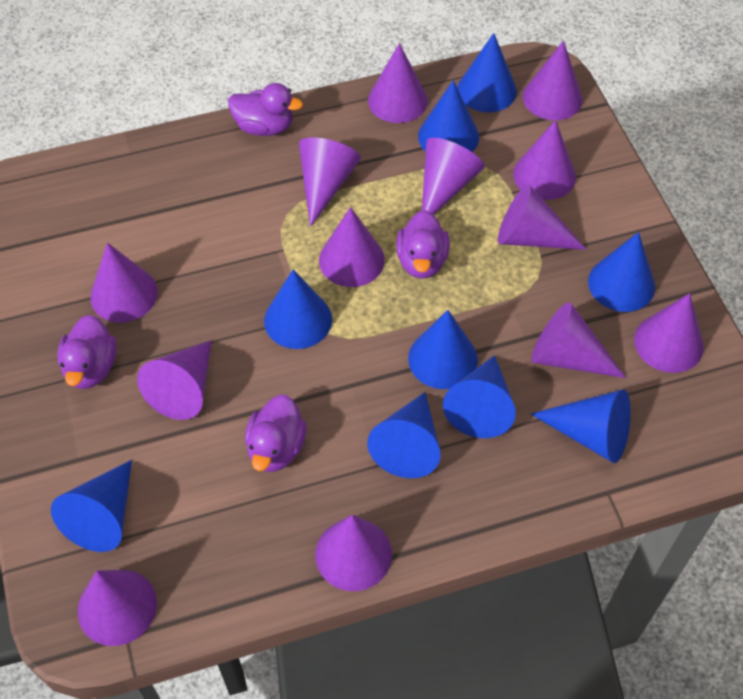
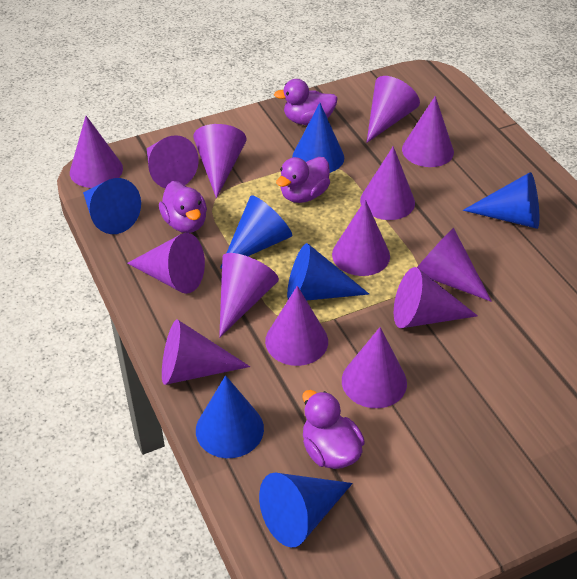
blue cone: 9 -> 7
purple cone: 13 -> 14

